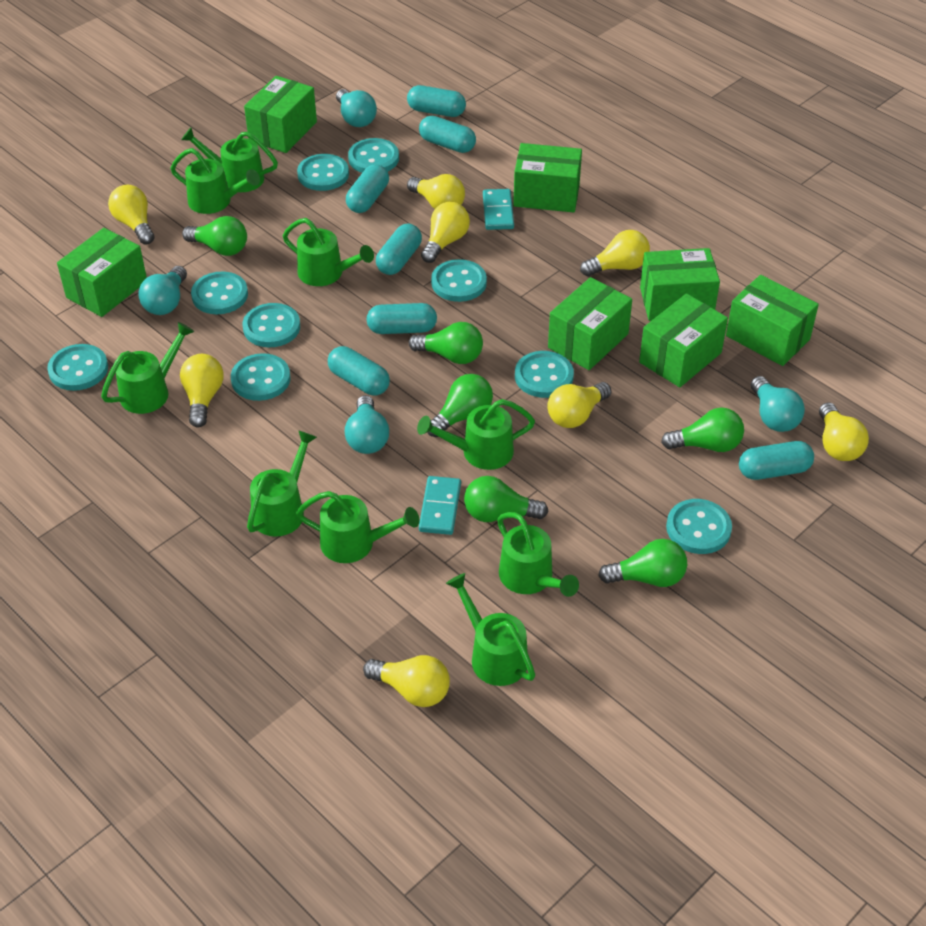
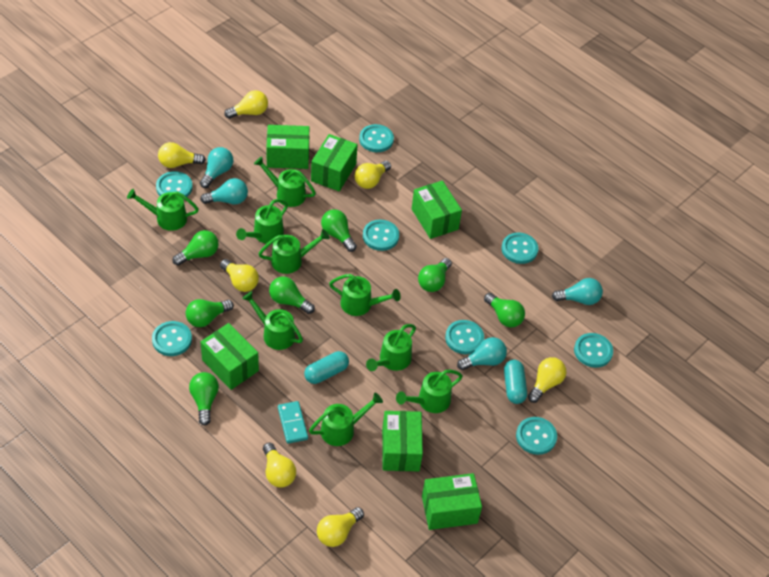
green box: 7 -> 6
green light bulb: 6 -> 7
turquoise button: 9 -> 8
turquoise capsule: 7 -> 2
turquoise domino: 2 -> 1
yellow light bulb: 8 -> 7

